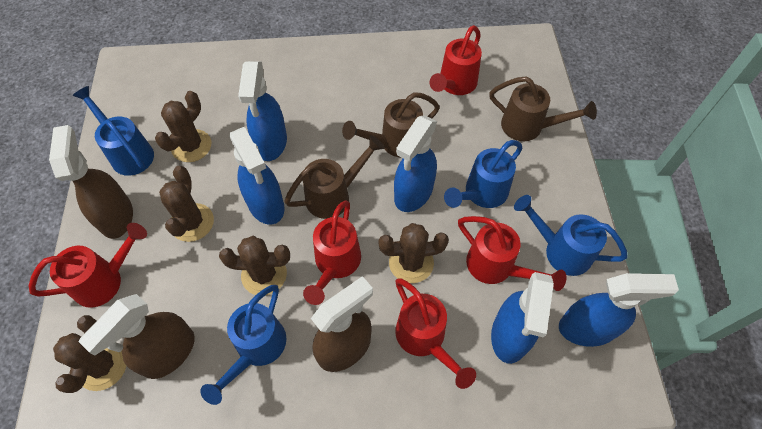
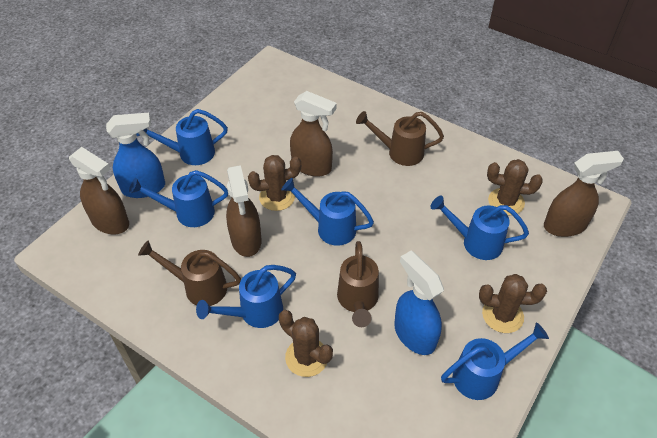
blue spray bottle: 5 -> 2
blue watering can: 4 -> 6
brown cactus: 5 -> 4
brown spray bottle: 3 -> 4
red watering can: 5 -> 0

